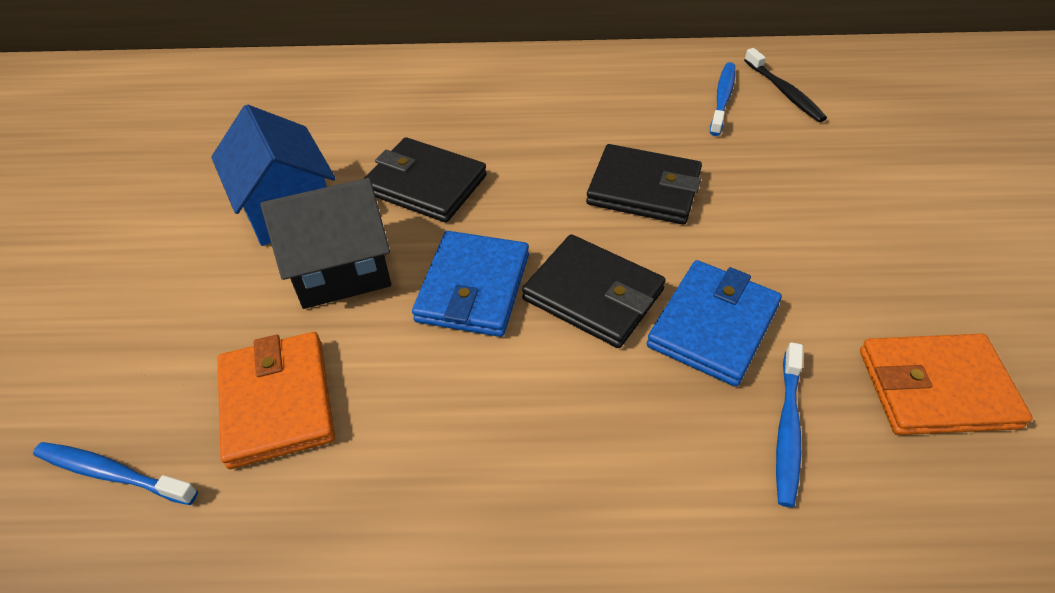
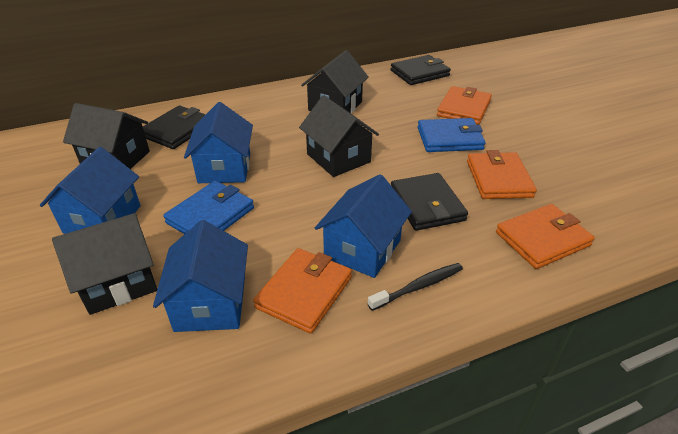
black house: 1 -> 4
blue house: 1 -> 4
blue toothbrush: 3 -> 0
orange wallet: 2 -> 4

